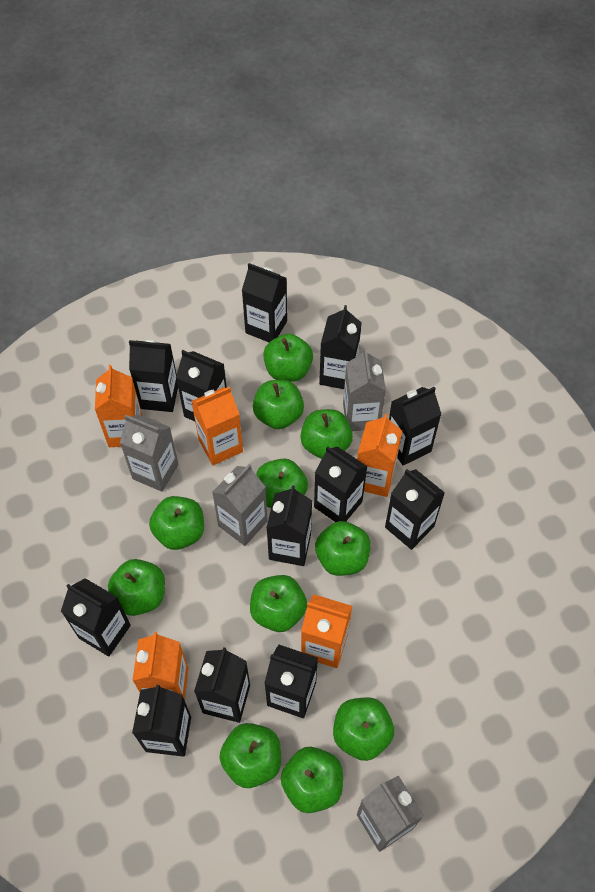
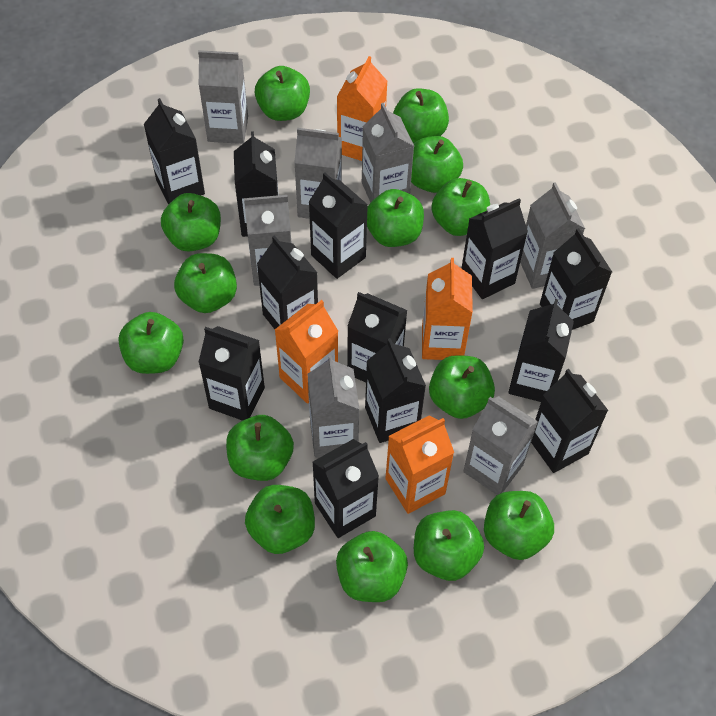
green apple: 11 -> 14
grey carton: 4 -> 7
orange carton: 5 -> 4

